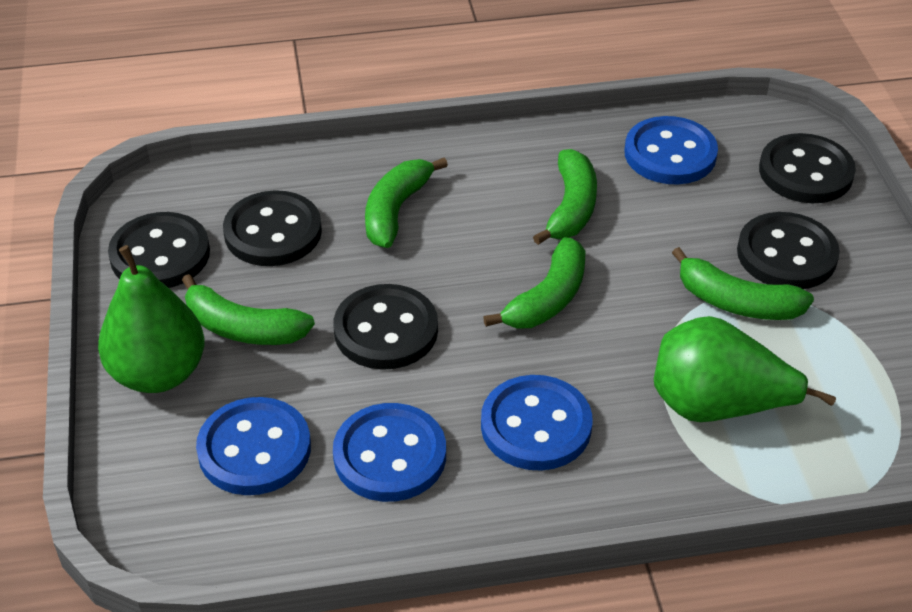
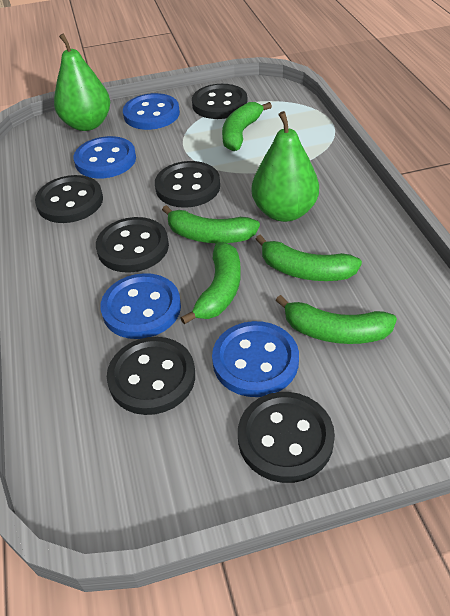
black button: 5 -> 6

